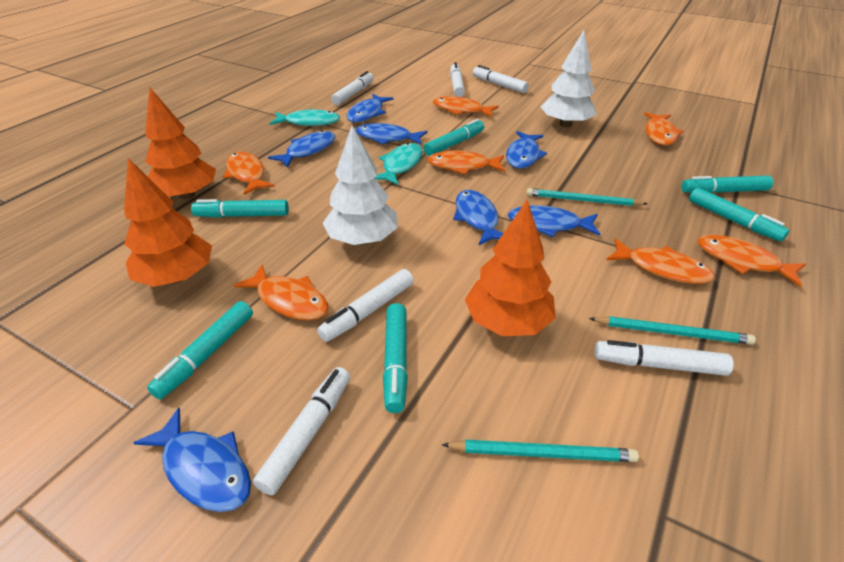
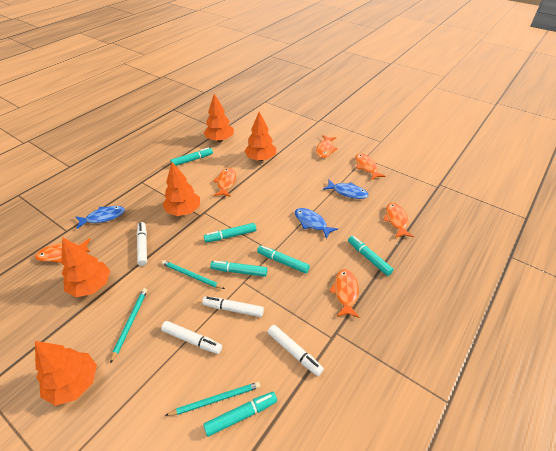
blue fish: 7 -> 3
orange fish: 7 -> 6
orange tree: 3 -> 5
turquoise fish: 2 -> 0
white marker: 6 -> 4
white tree: 2 -> 0

